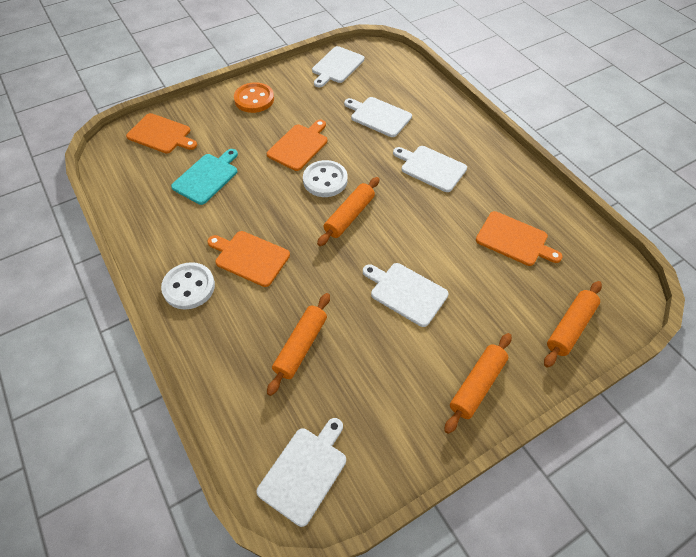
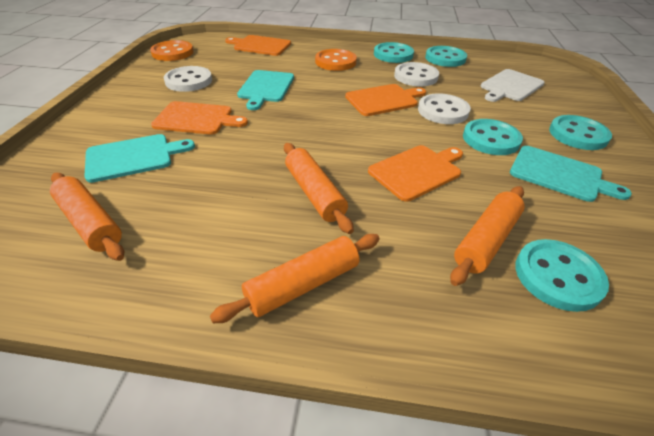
orange button: 1 -> 2
turquoise button: 0 -> 5
turquoise cutting board: 1 -> 3
white button: 2 -> 3
white cutting board: 5 -> 1

